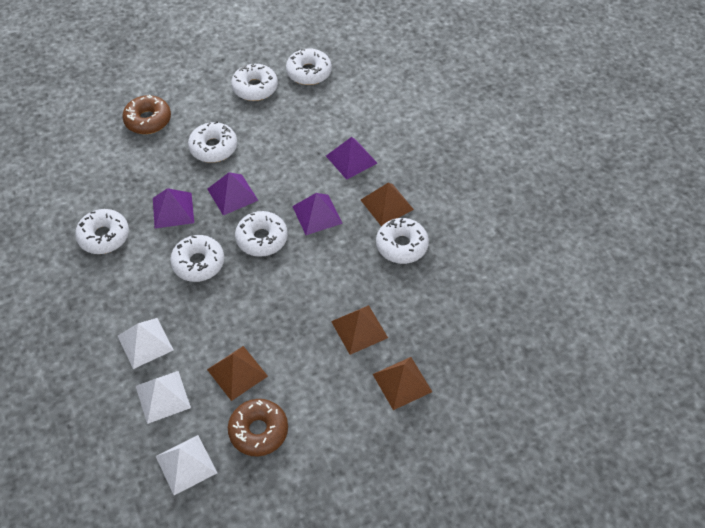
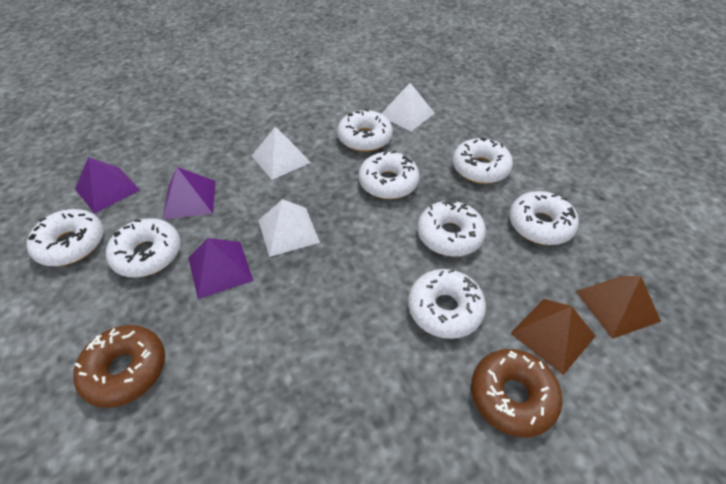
brown pyramid: 4 -> 2
purple pyramid: 4 -> 3
white donut: 7 -> 8

